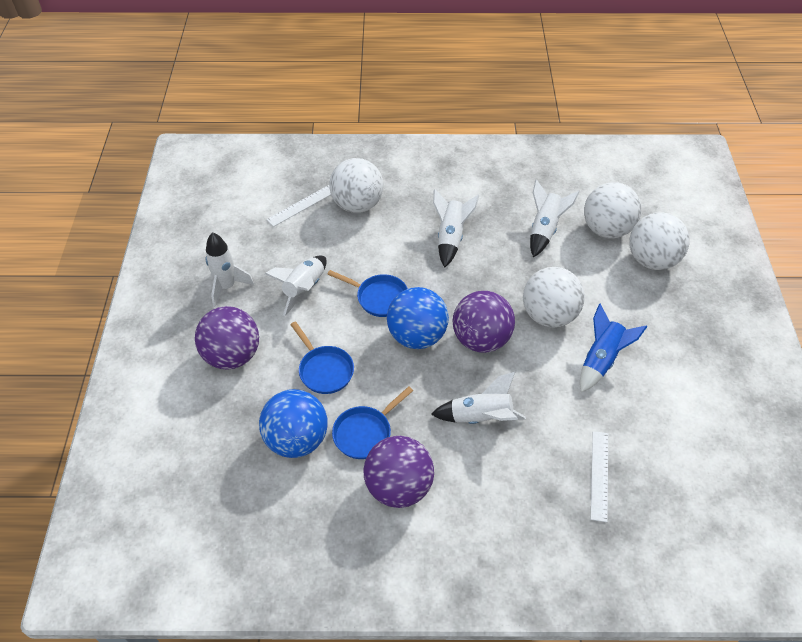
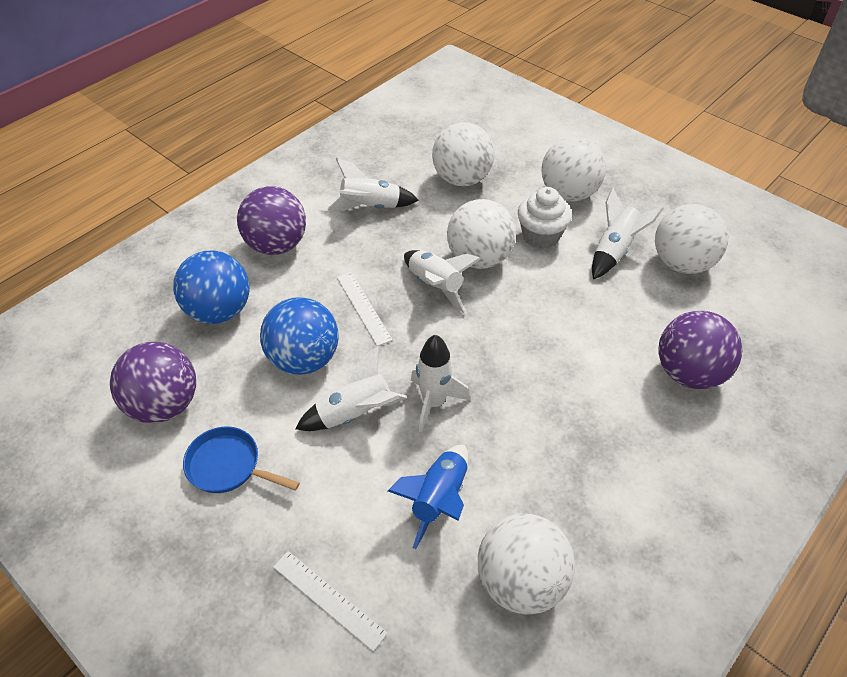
blue pan: 3 -> 1
white ball: 4 -> 5
white cupcake: 0 -> 1

